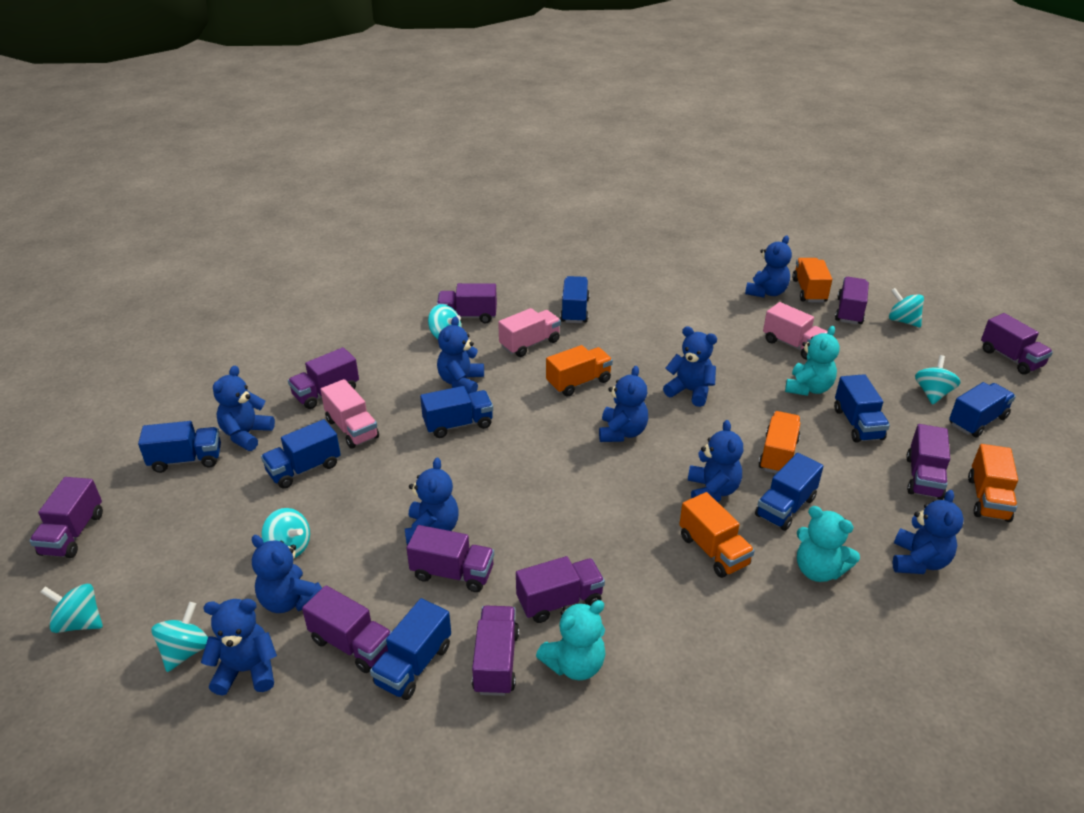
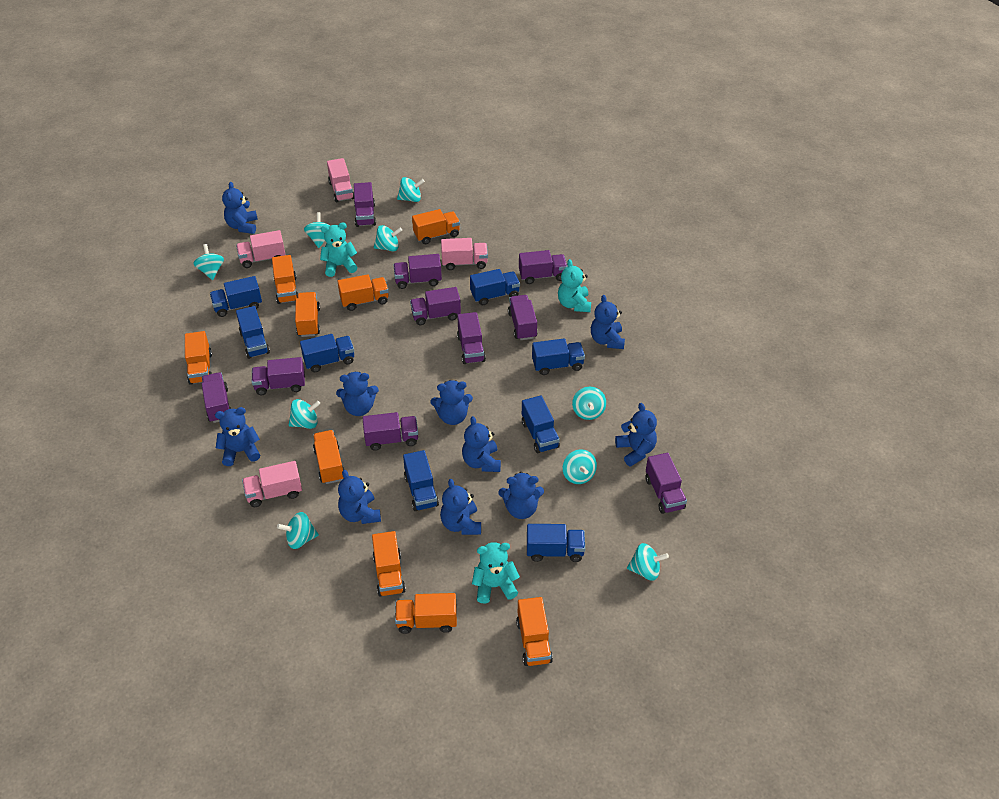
orange truck: 5 -> 9
pink truck: 3 -> 4
turquoise spinning top: 6 -> 9

